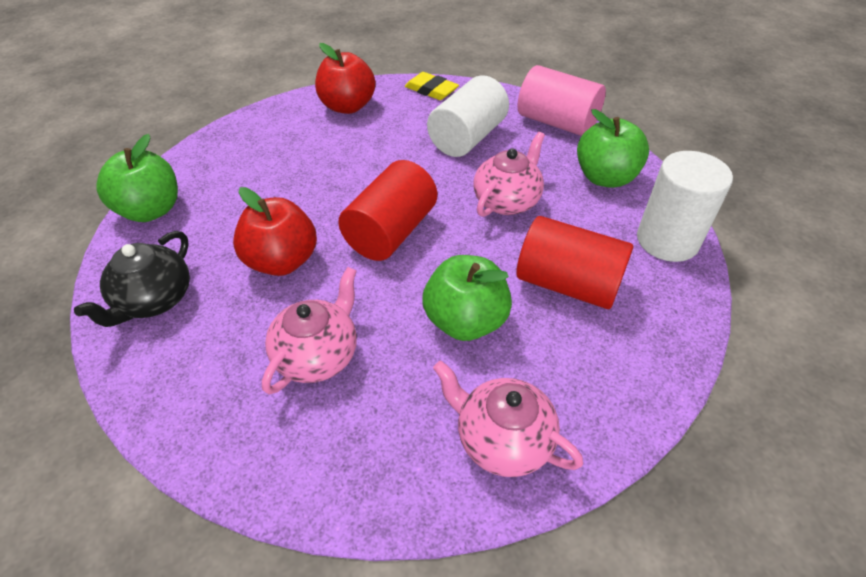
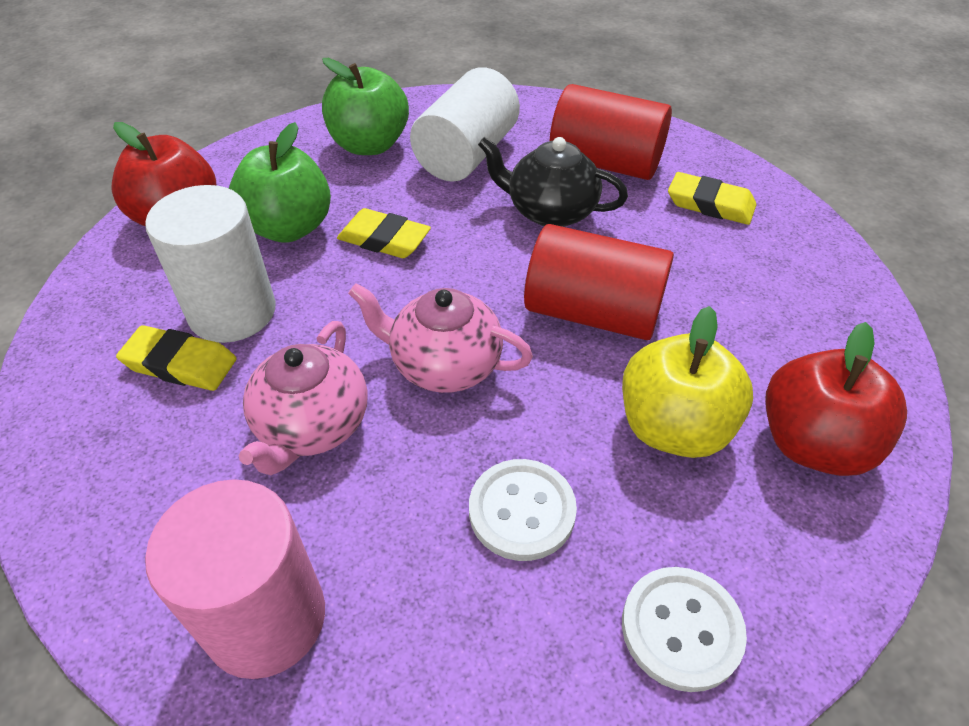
green apple: 3 -> 2
pink teapot: 3 -> 2
white button: 0 -> 2
yellow apple: 0 -> 1
yellow eraser: 1 -> 3

